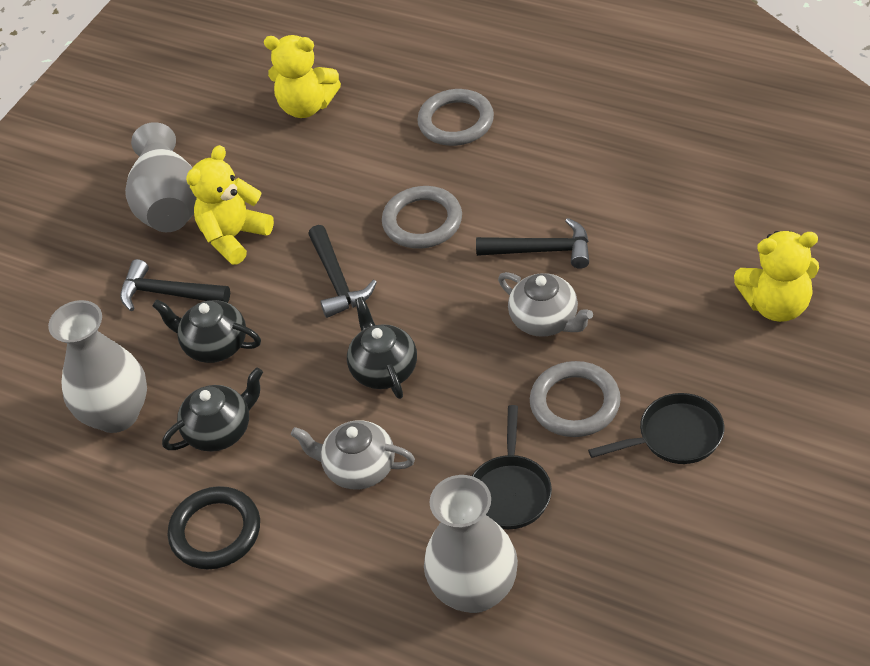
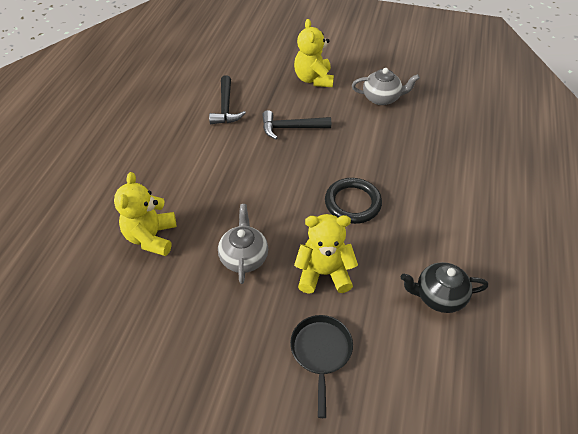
black hammer: 3 -> 2
black pan: 2 -> 1
black teapot: 3 -> 1
grey ring: 3 -> 0
grey vase: 3 -> 0

